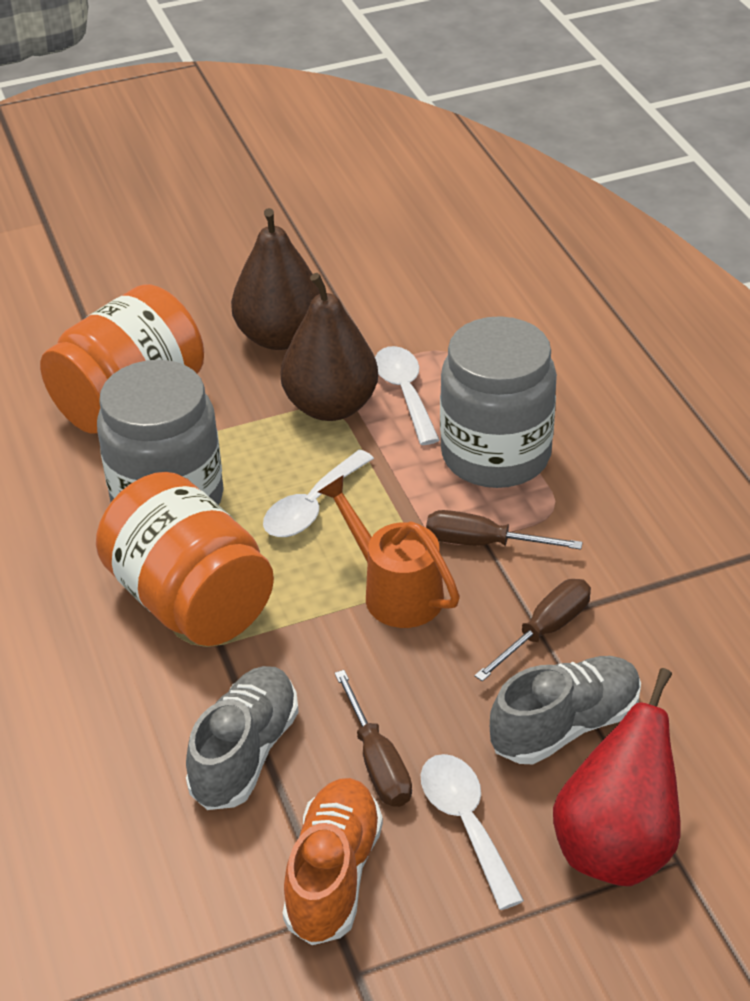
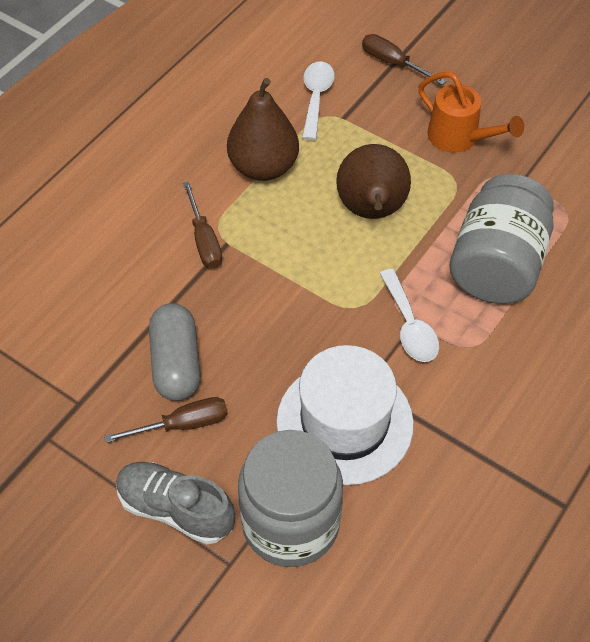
grey capsule: 0 -> 1
grey shoe: 2 -> 1
orange jar: 2 -> 0
orange shoe: 1 -> 0
red pear: 1 -> 0
white hat: 0 -> 1
white spoon: 3 -> 2

